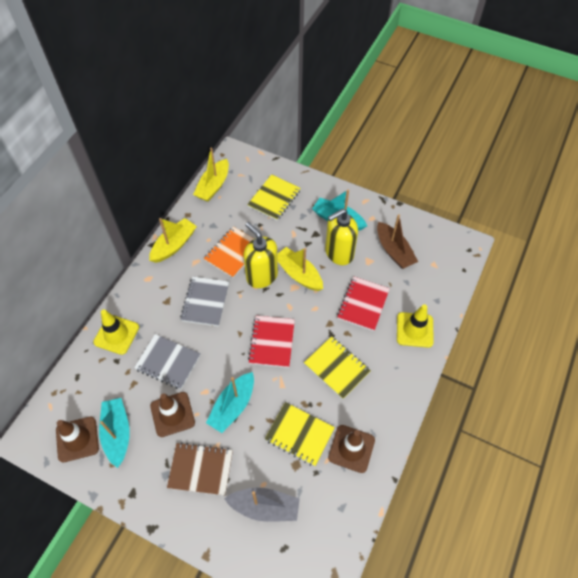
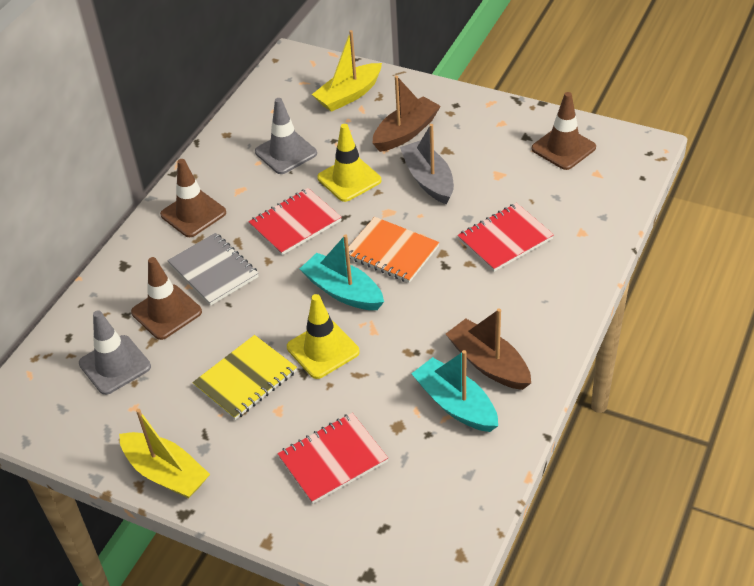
brown boat: 1 -> 2
brown notebook: 1 -> 0
grey notebook: 2 -> 1
grey traffic cone: 0 -> 2
red notebook: 2 -> 3
turquoise boat: 3 -> 2
yellow boat: 3 -> 2
yellow notebook: 3 -> 1
yellow soap dispenser: 2 -> 0

